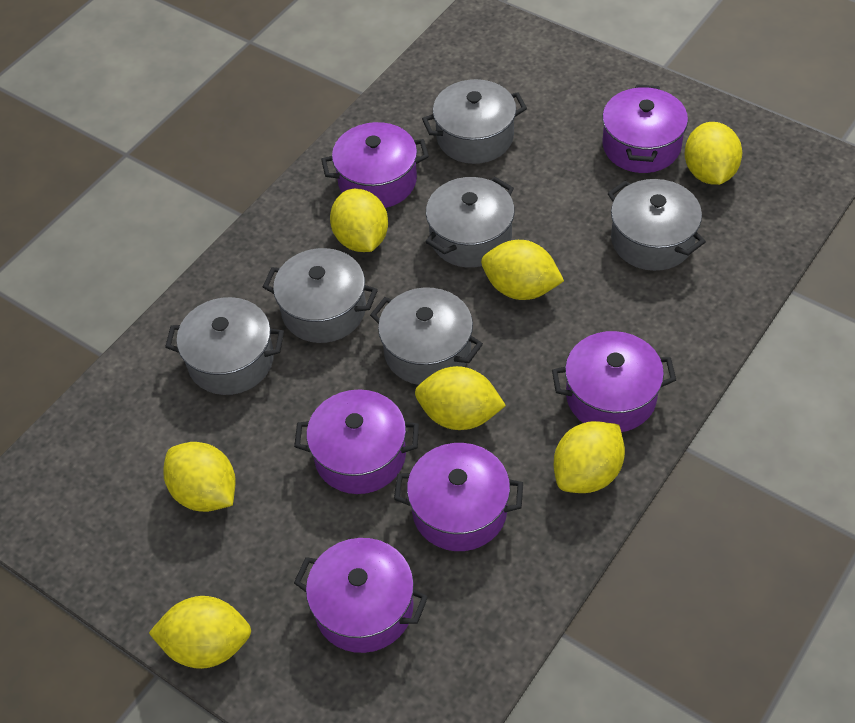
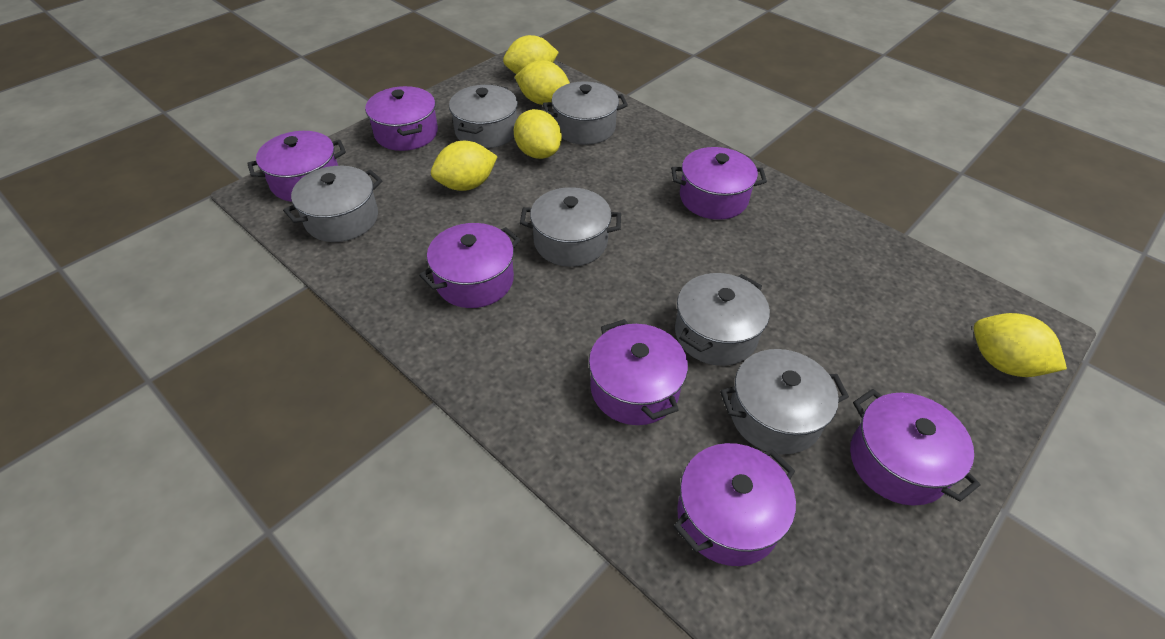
purple pot: 6 -> 7
yellow lemon: 7 -> 5

